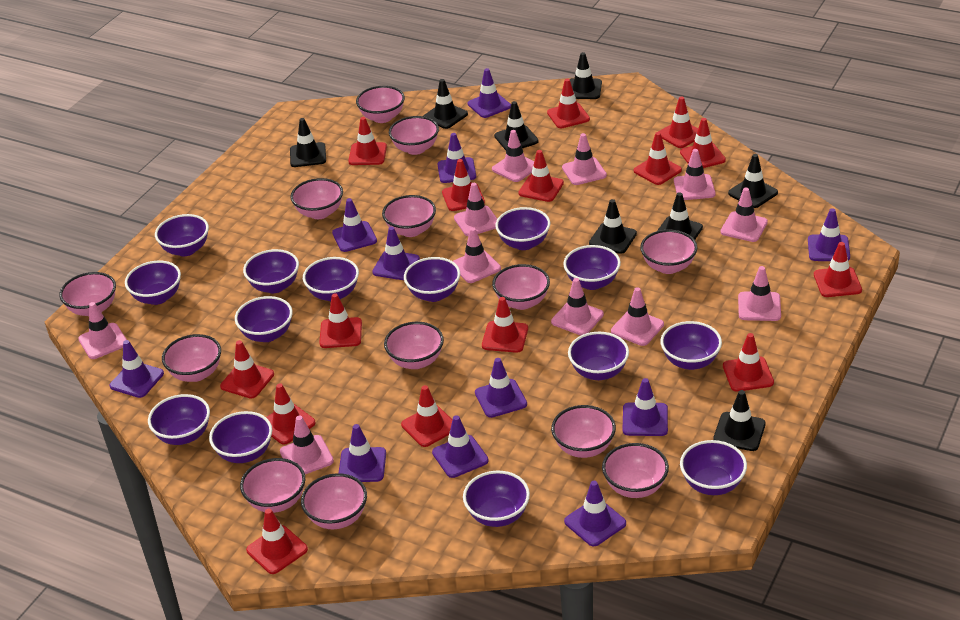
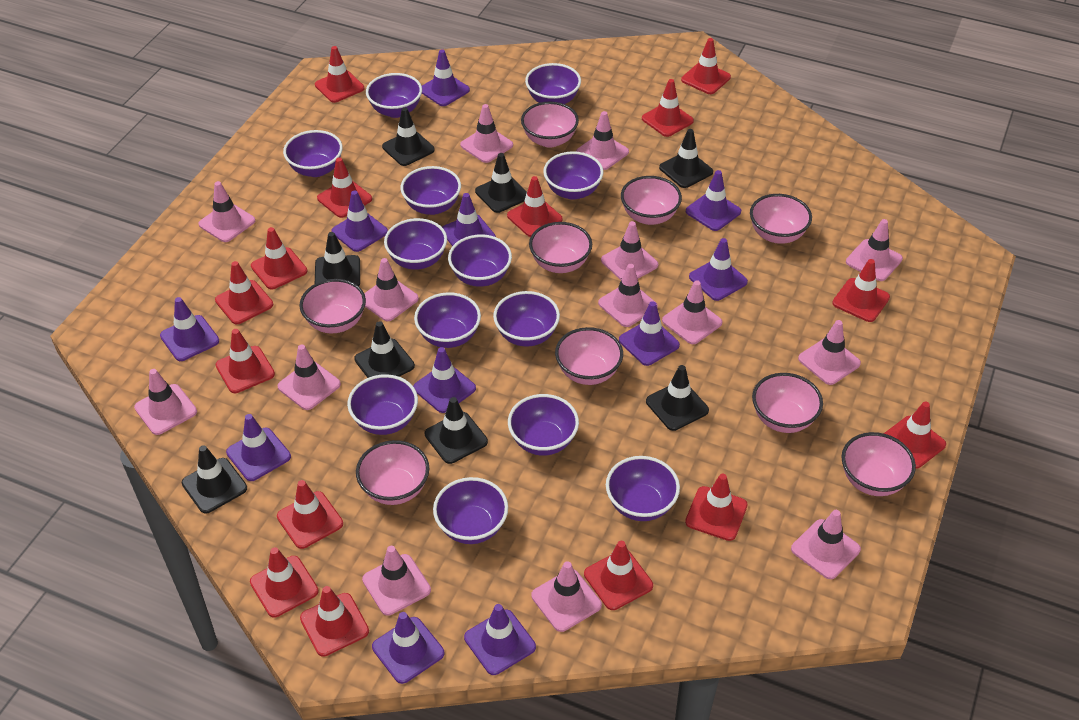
pink bowl: 13 -> 9
pink traffic cone: 11 -> 14
purple bowl: 14 -> 13

